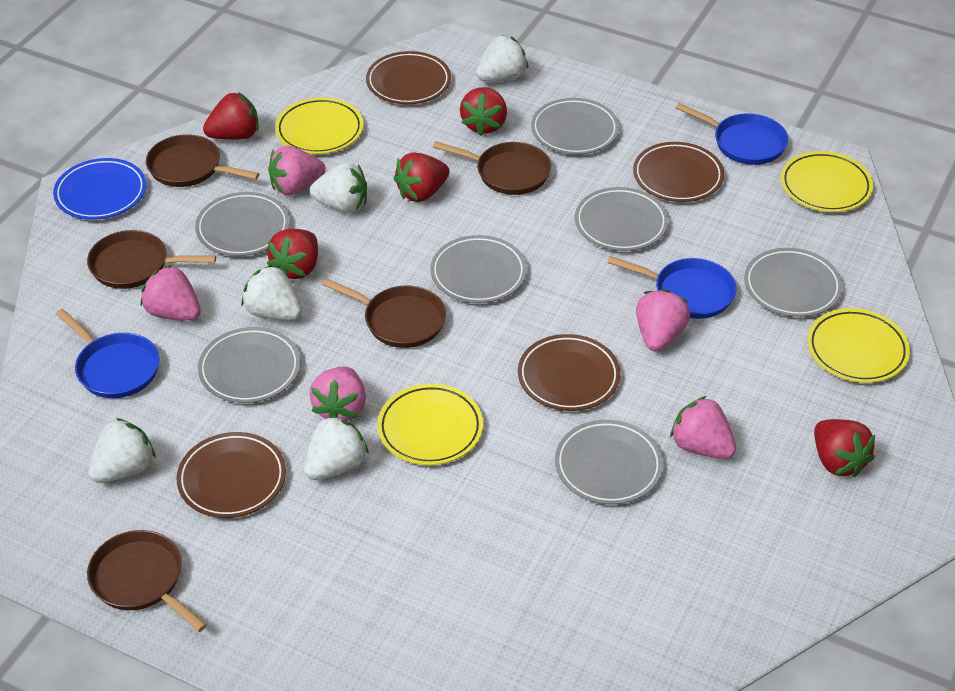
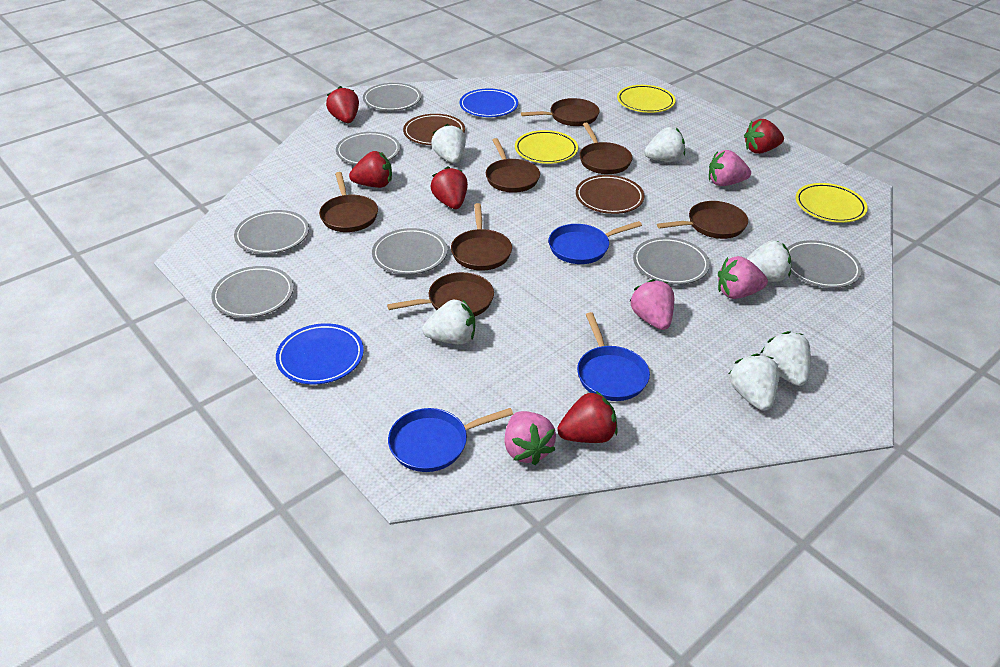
blue plate: 1 -> 2
brown pan: 5 -> 7
brown plate: 4 -> 2
pink strawberry: 5 -> 4
white strawberry: 5 -> 6
yellow plate: 4 -> 3

